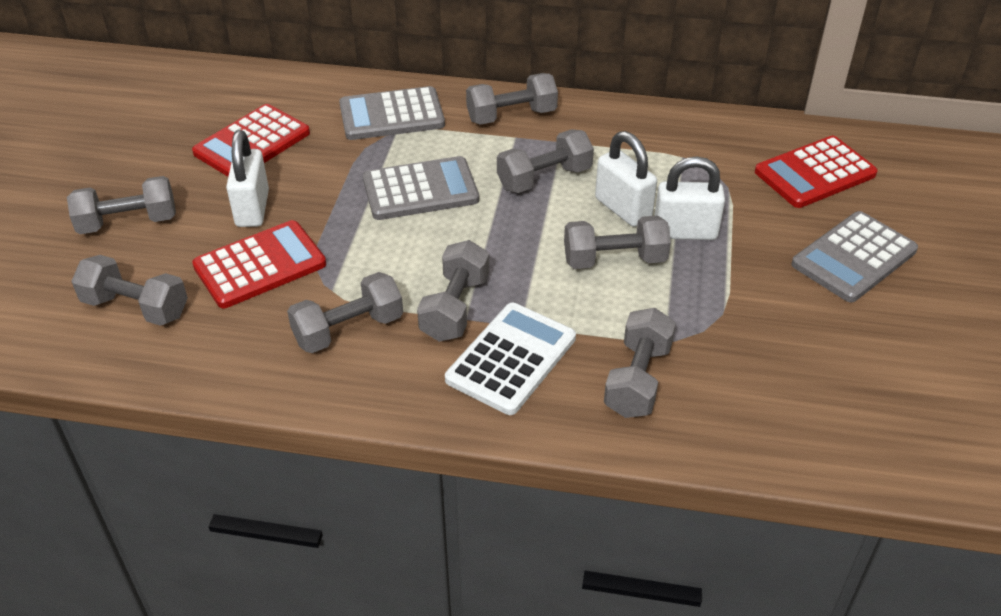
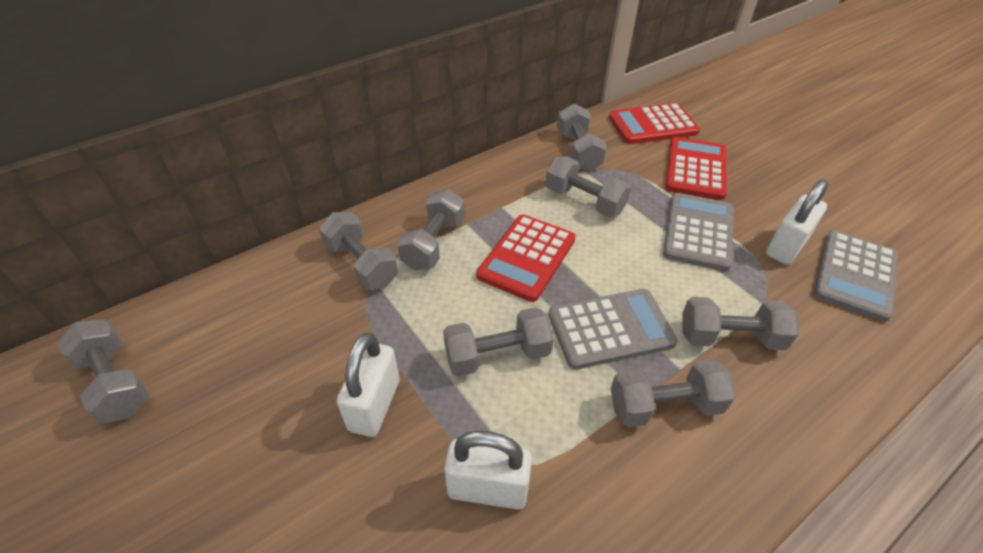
white calculator: 1 -> 0

